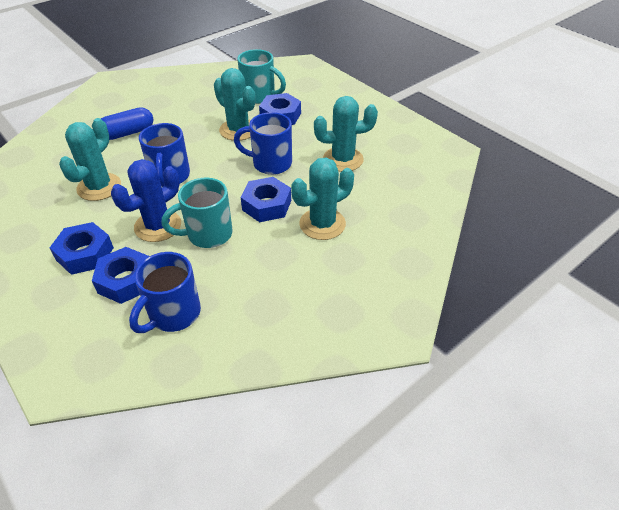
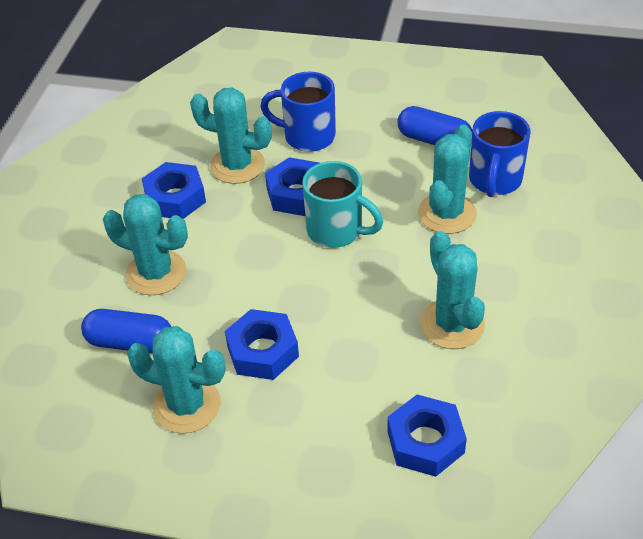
blue cactus: 1 -> 0
blue capsule: 1 -> 2
blue mug: 3 -> 2
turquoise cactus: 4 -> 5
turquoise mug: 2 -> 1

